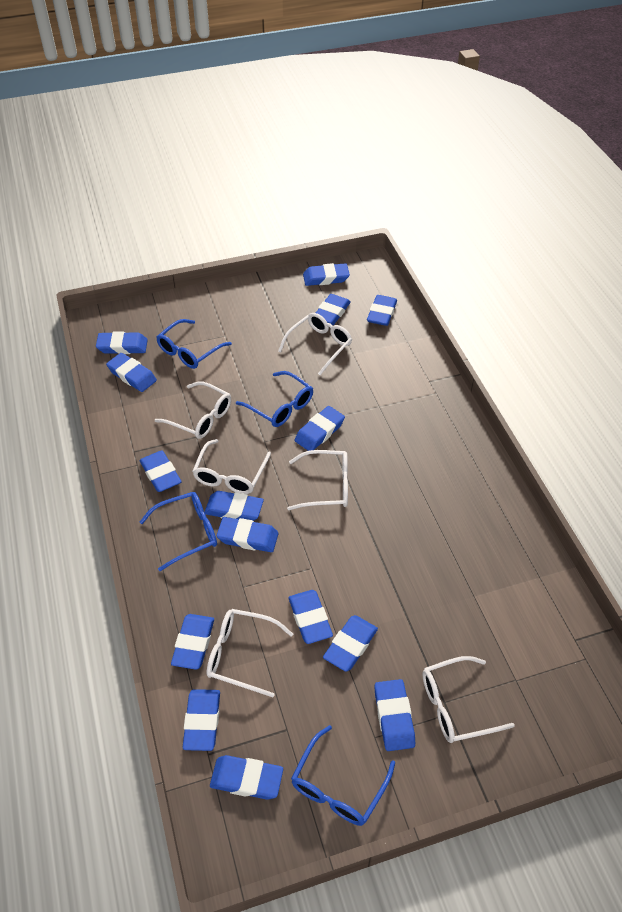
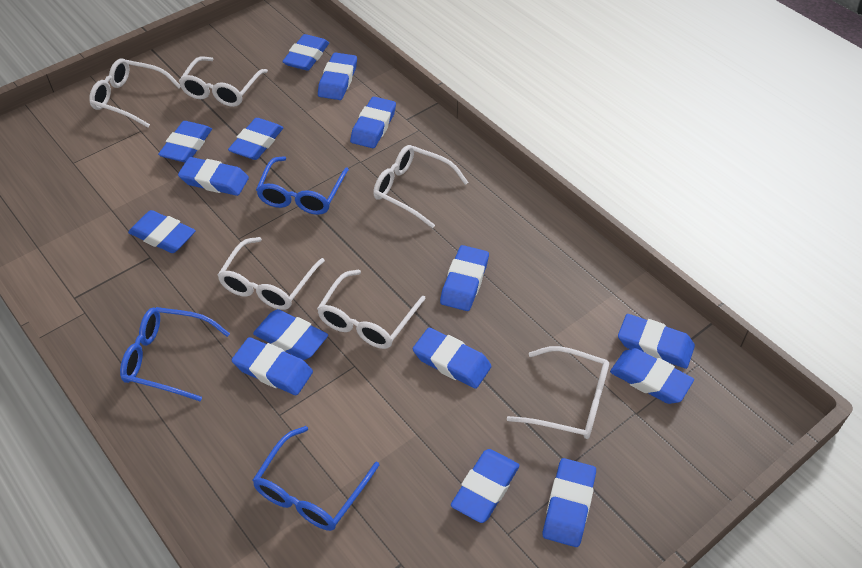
blue glasses: 4 -> 3

